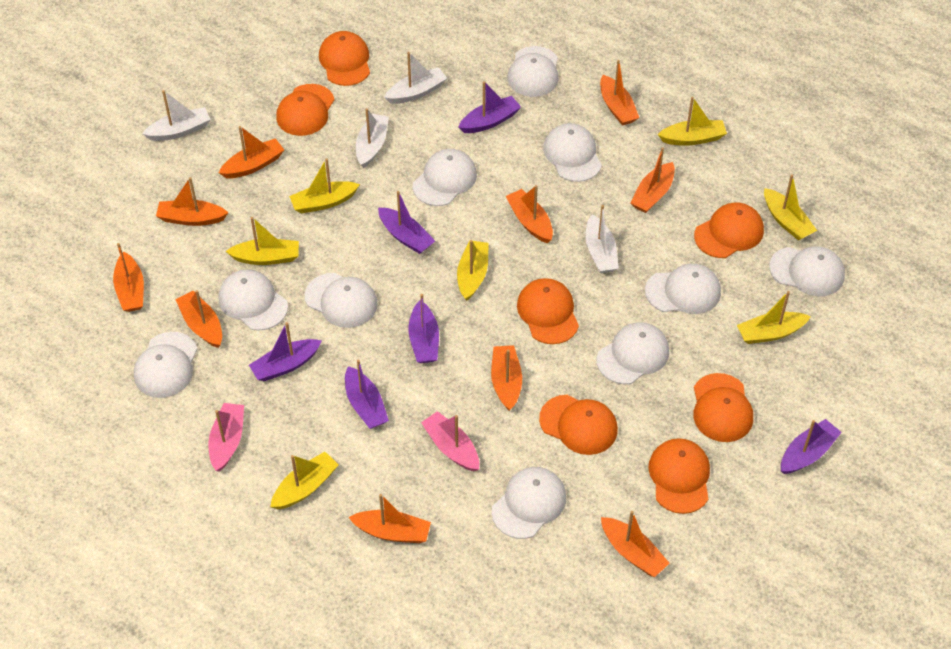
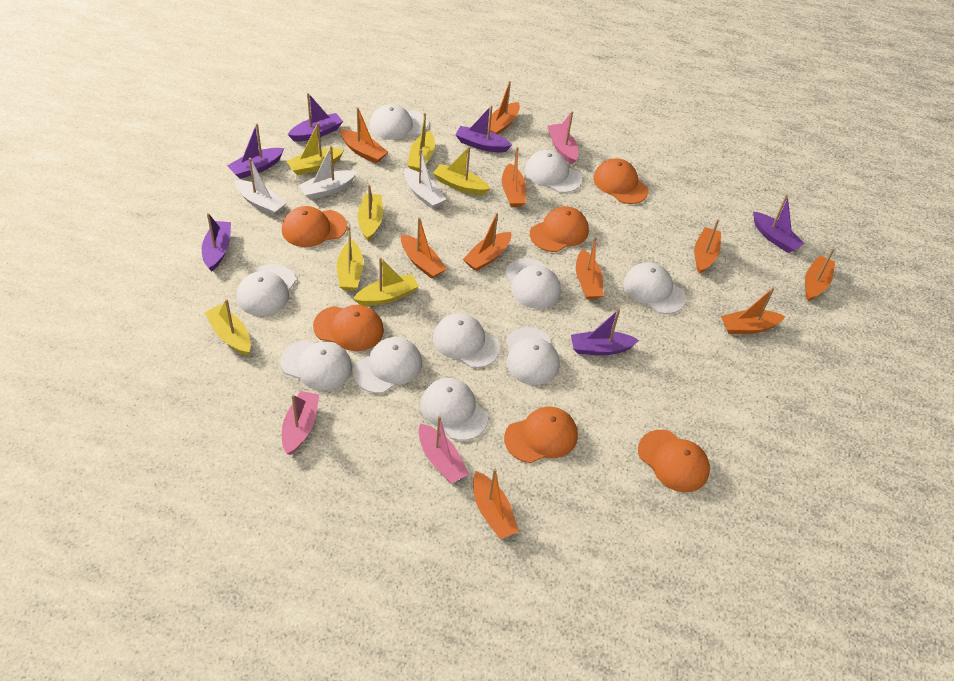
orange cap: 7 -> 6
pink boat: 2 -> 3
white boat: 4 -> 3

